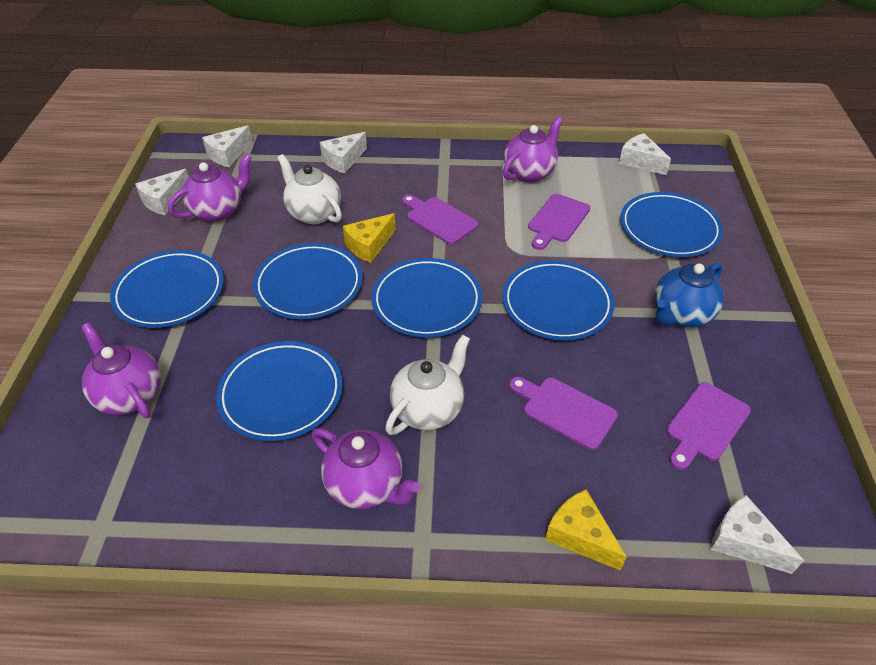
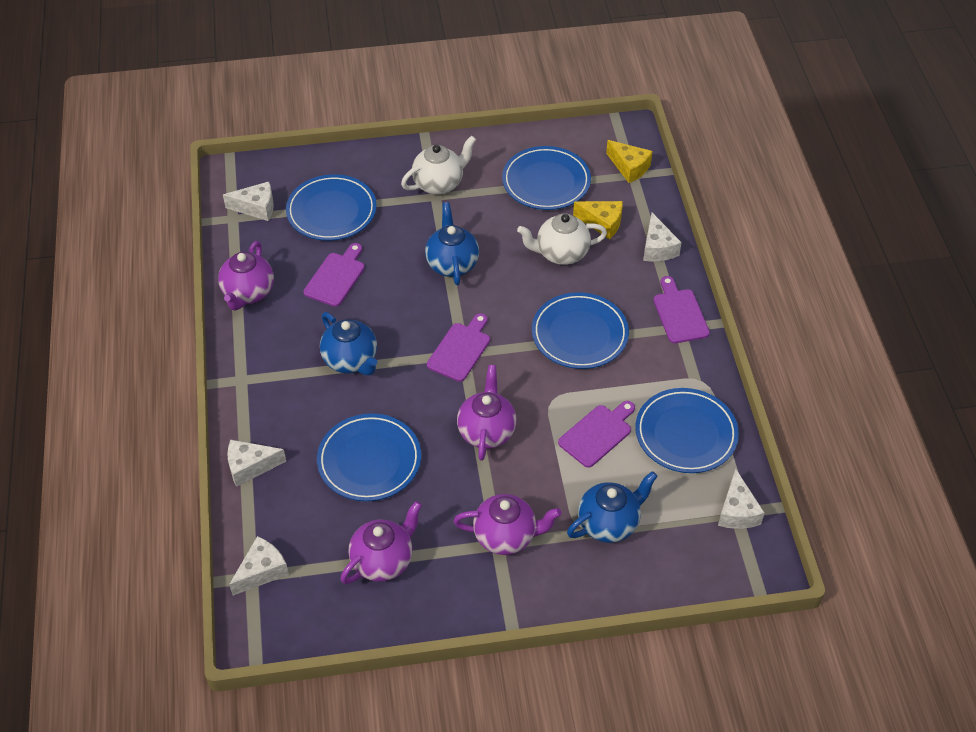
blue plate: 6 -> 5
blue teapot: 1 -> 3

